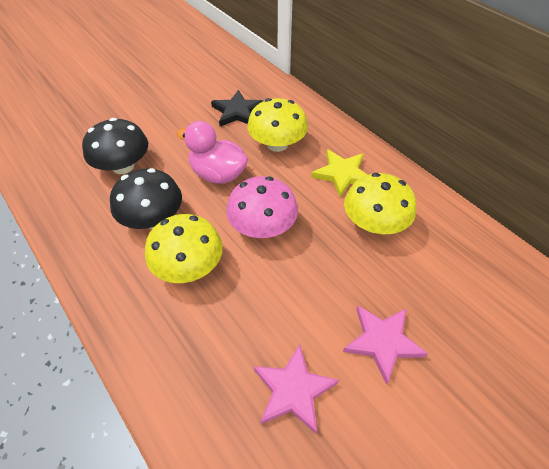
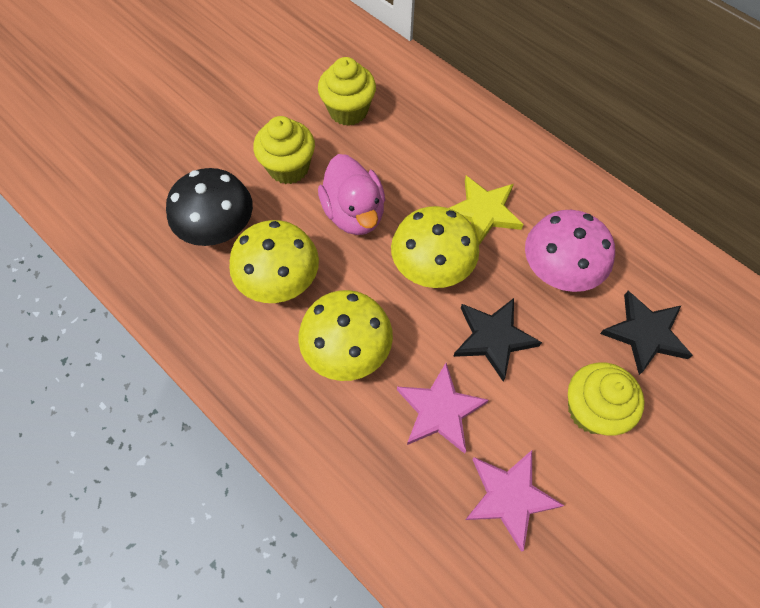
black mushroom: 2 -> 1
black star: 1 -> 2
yellow cupcake: 0 -> 3

